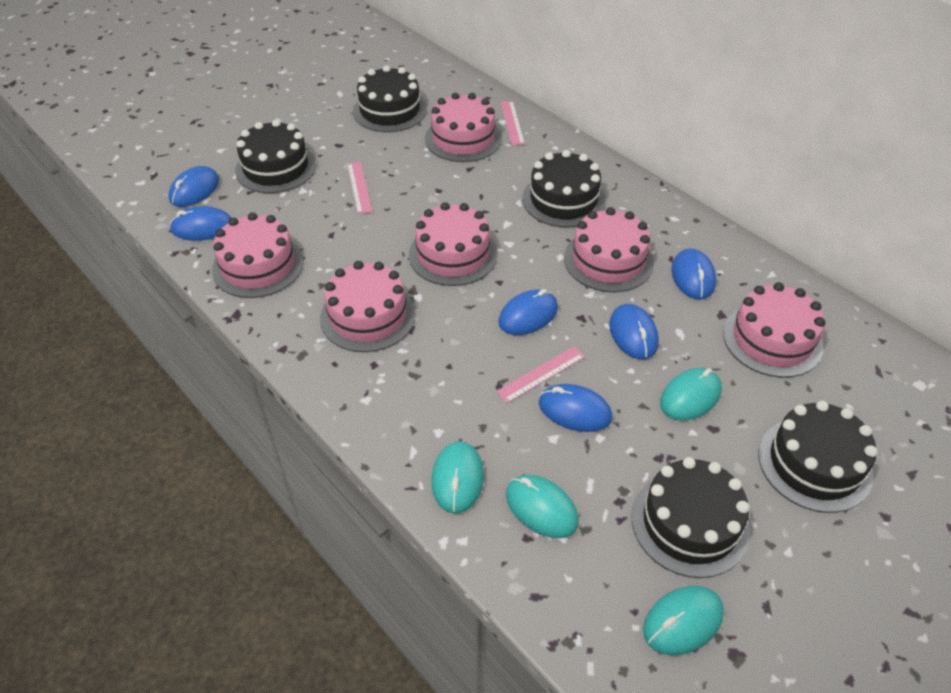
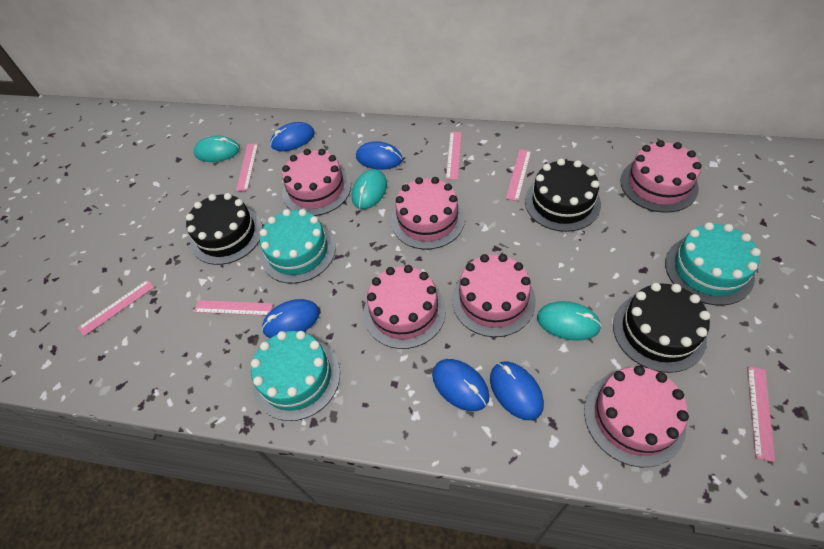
black cake: 5 -> 3
blue mouse: 6 -> 5
pink ruler: 3 -> 6
turquoise cake: 0 -> 3
turquoise mouse: 4 -> 3

